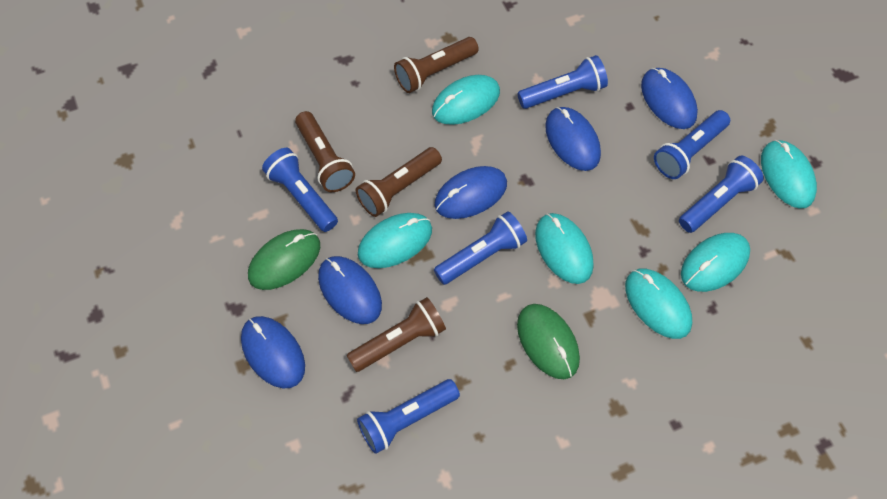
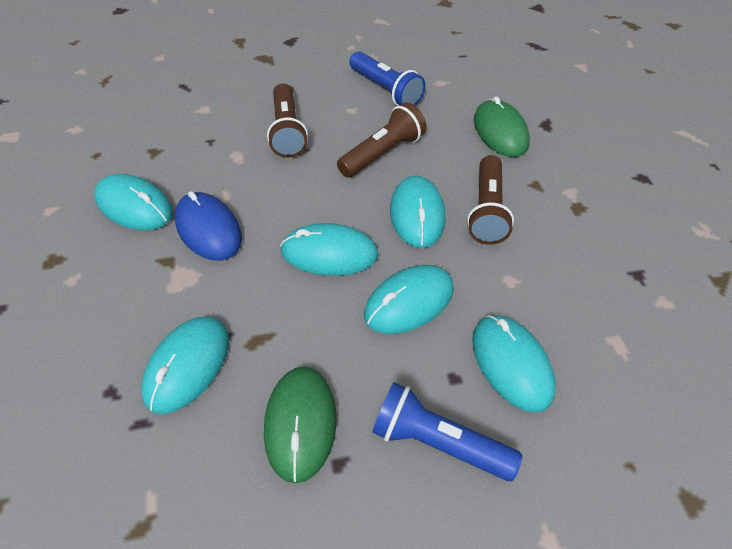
blue flashlight: 6 -> 2
blue mouse: 5 -> 1
brown flashlight: 4 -> 3

